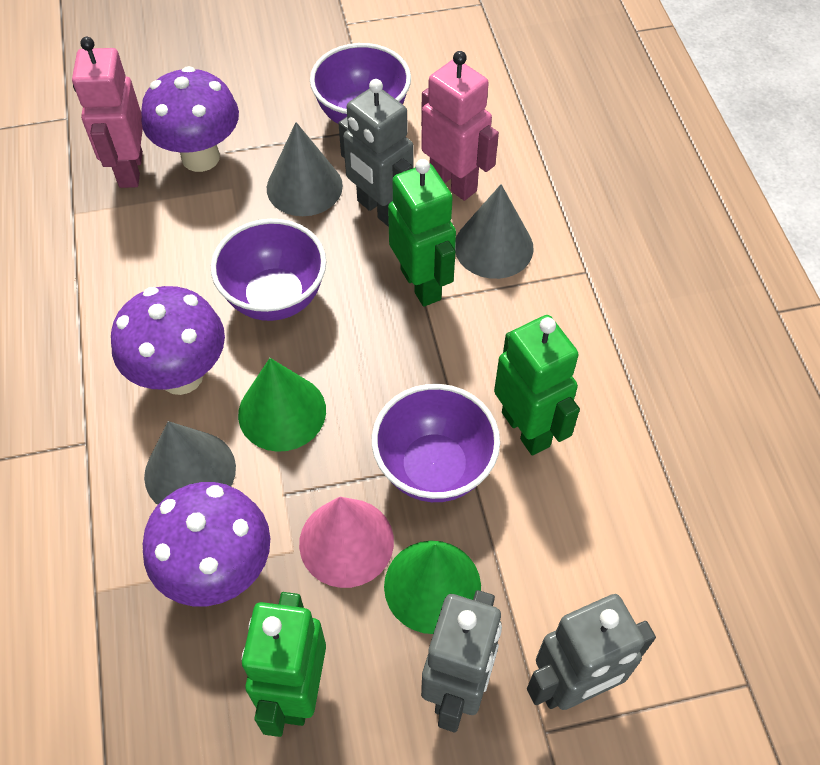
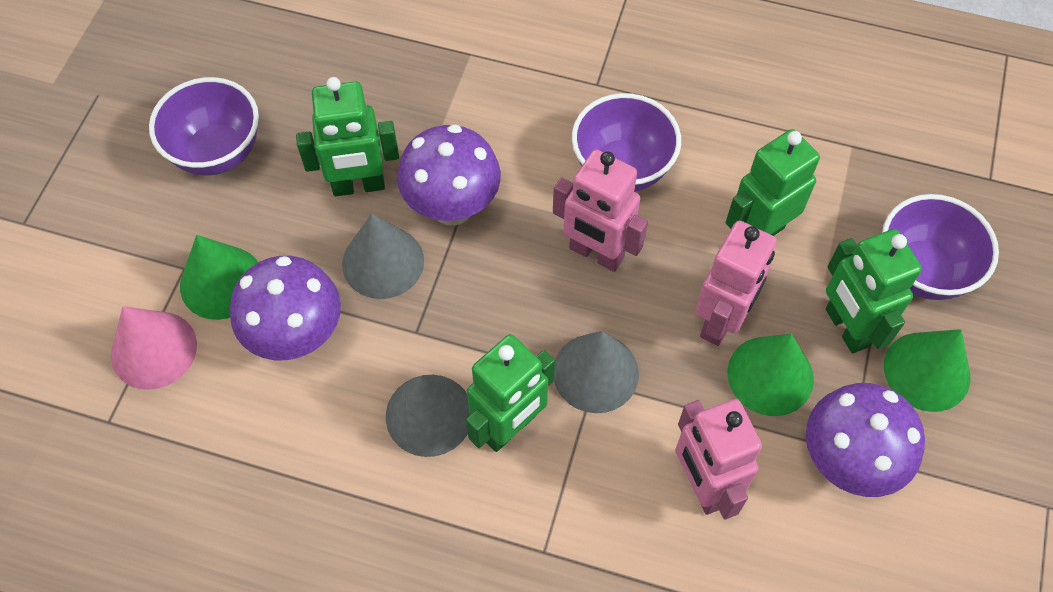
green cone: 2 -> 3
green robot: 3 -> 4
grey robot: 3 -> 0
pink robot: 2 -> 3

